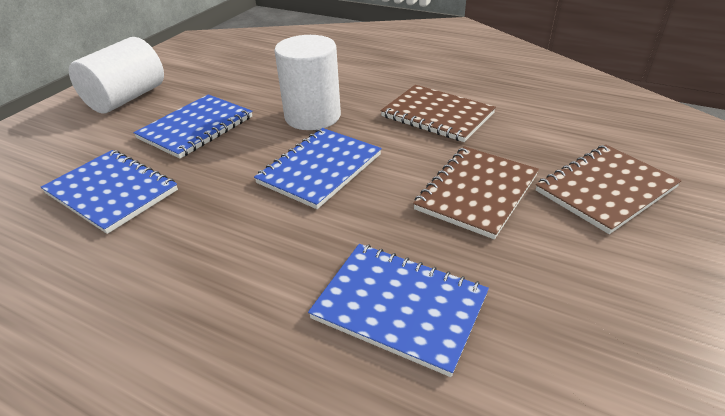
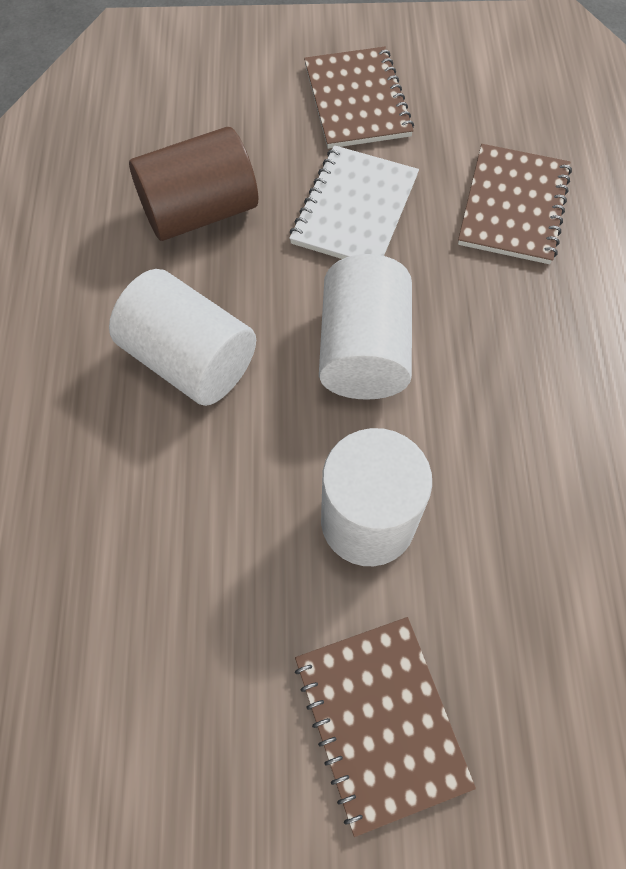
blue notebook: 4 -> 0
brown cylinder: 0 -> 1
white cylinder: 2 -> 3
white notebook: 0 -> 1

